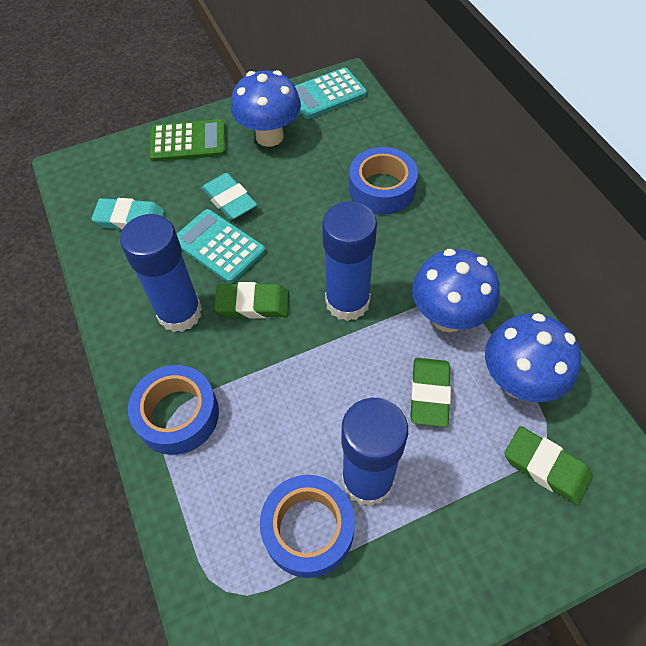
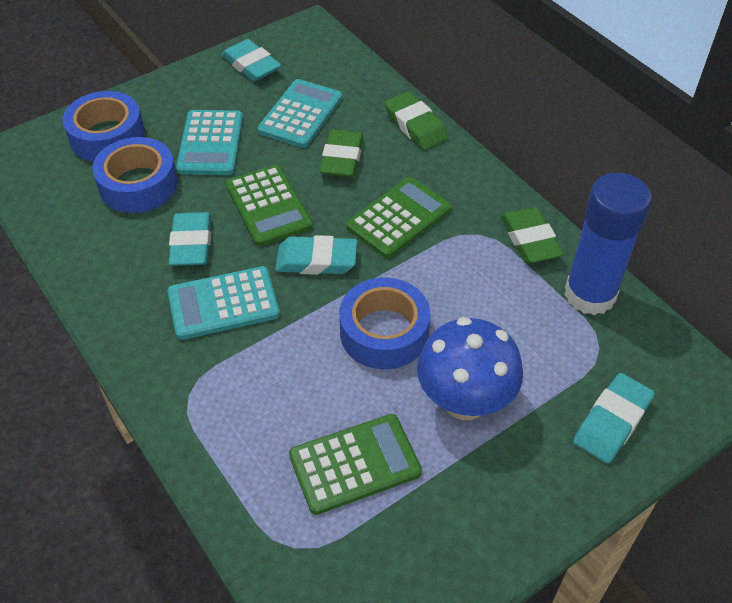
blue glue stick: 3 -> 1
blue mushroom: 3 -> 1
green calculator: 1 -> 3
turquoise calculator: 2 -> 3
turquoise eraser: 2 -> 4

